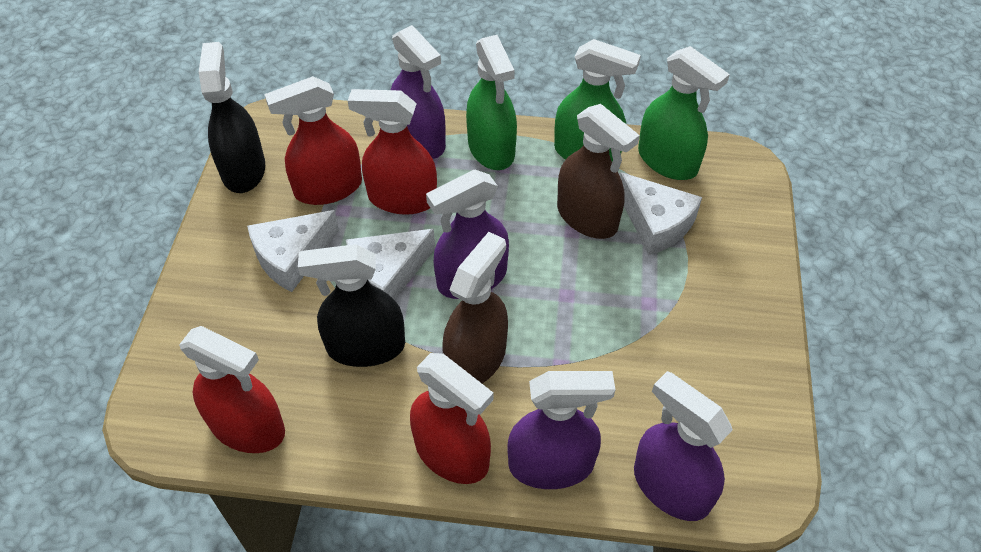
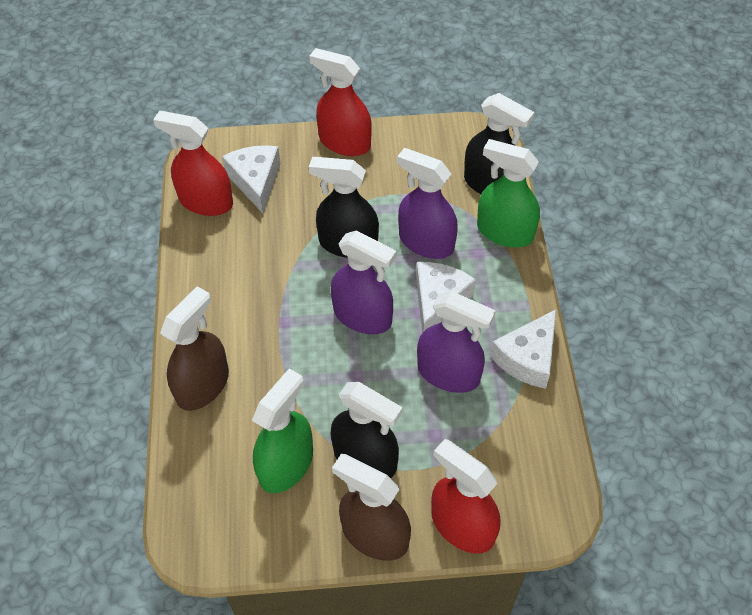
black spray bottle: 2 -> 3
green spray bottle: 3 -> 2
purple spray bottle: 4 -> 3
red spray bottle: 4 -> 3

